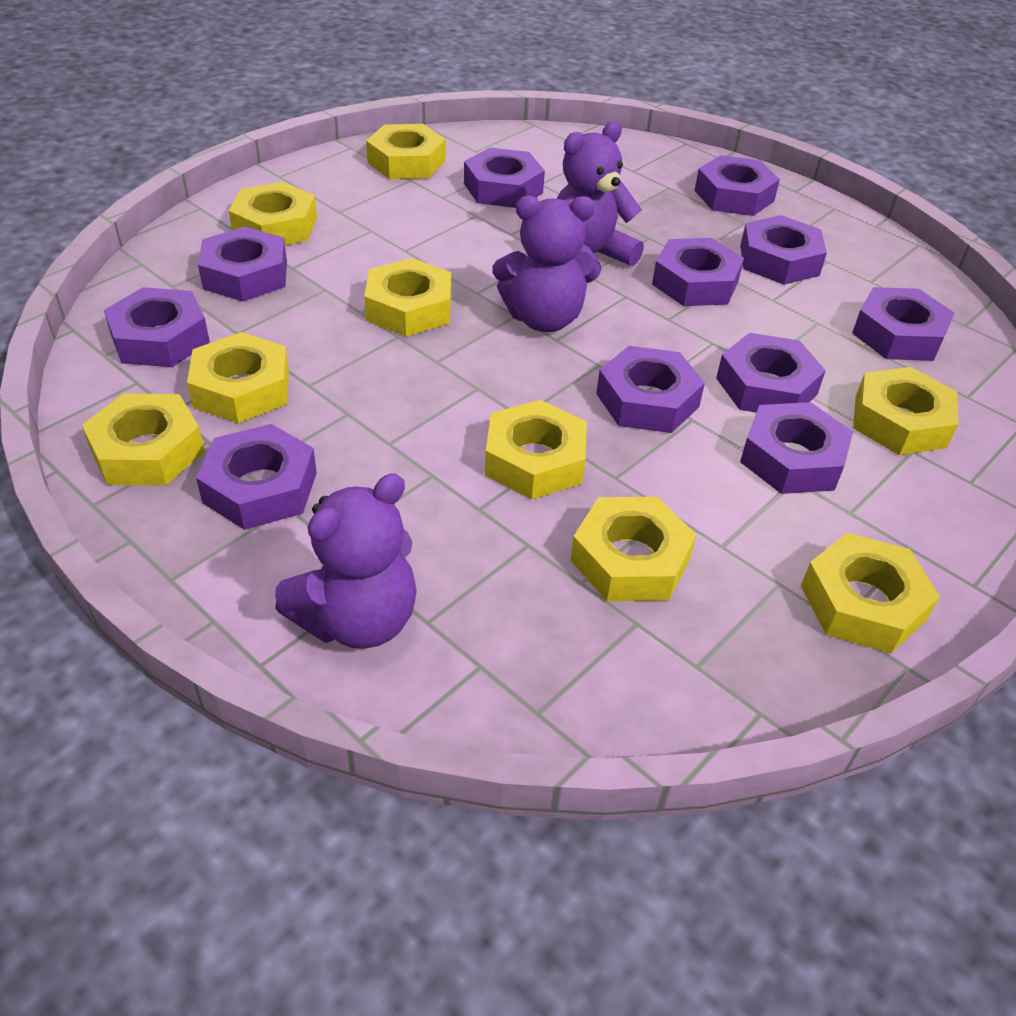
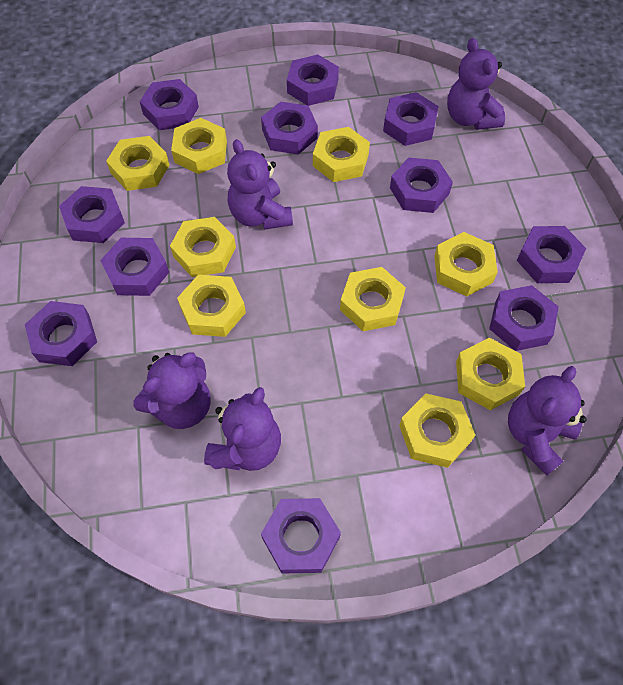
purple teddy bear: 3 -> 5

